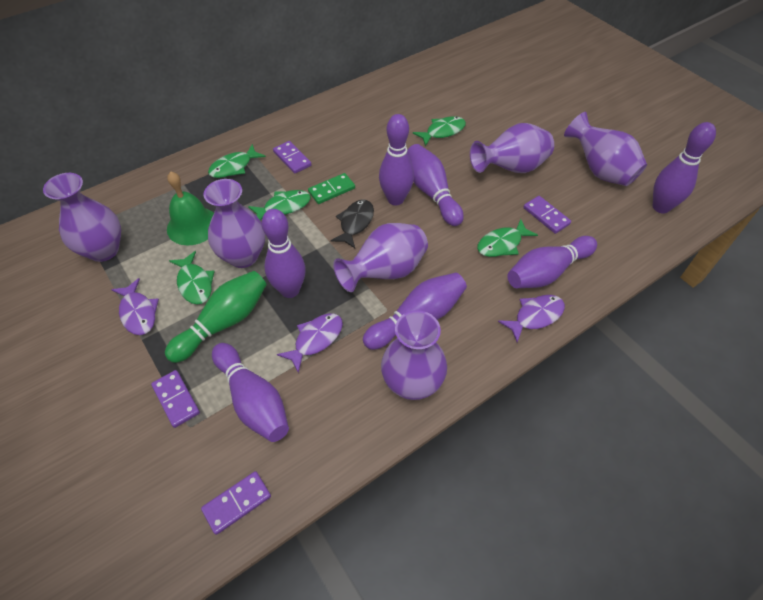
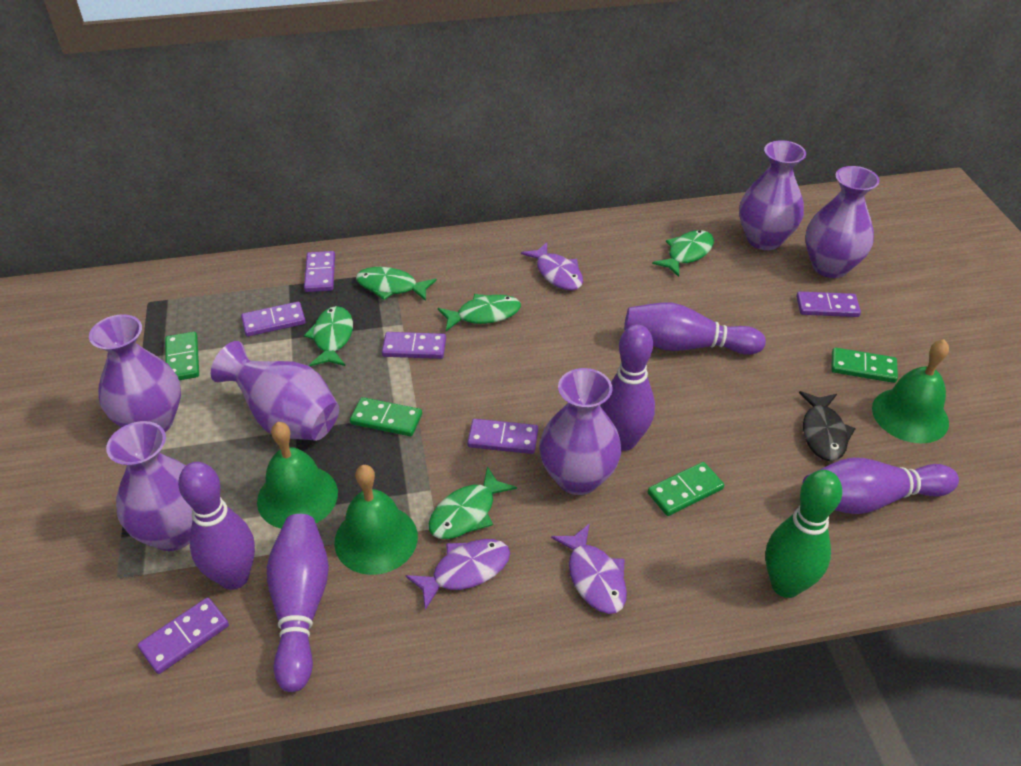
green bell: 1 -> 3
green domino: 1 -> 4
purple bowling pin: 7 -> 5
purple domino: 4 -> 6

